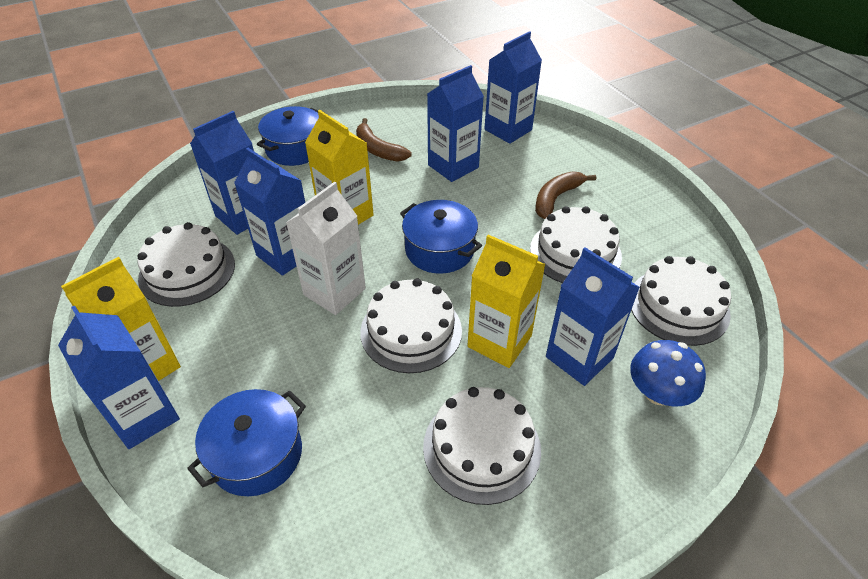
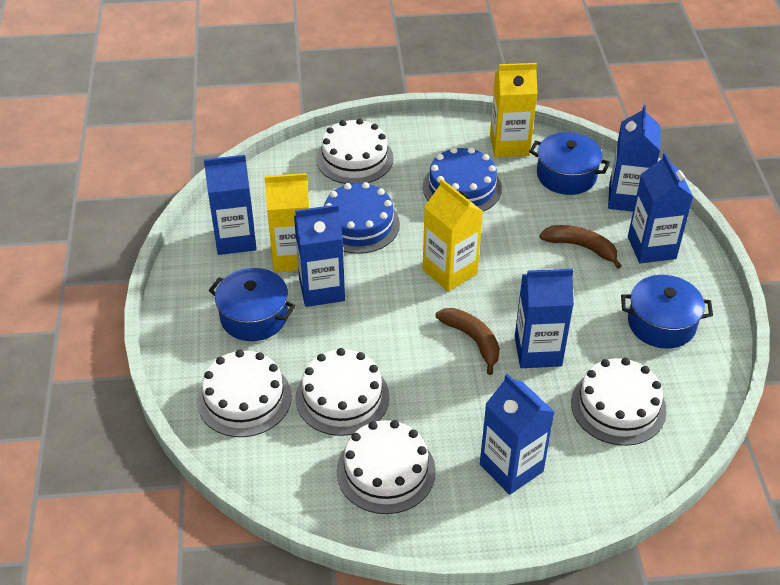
blue cake: 0 -> 2
blue mushroom: 1 -> 0
white carton: 1 -> 0

